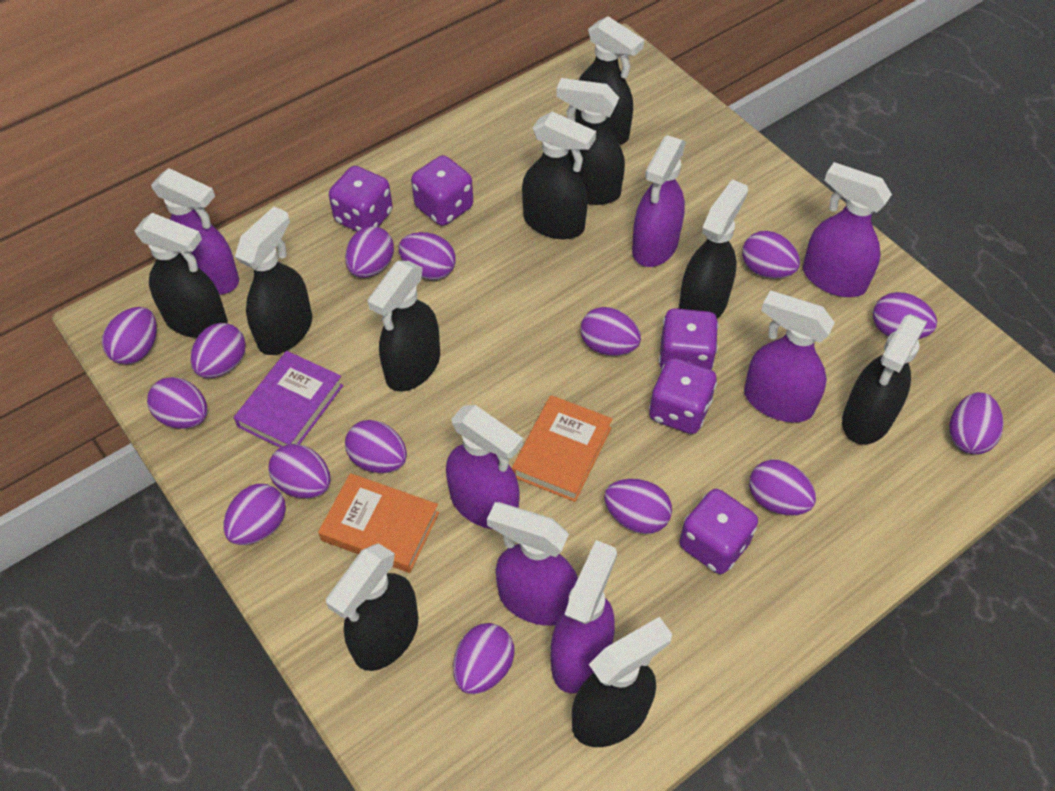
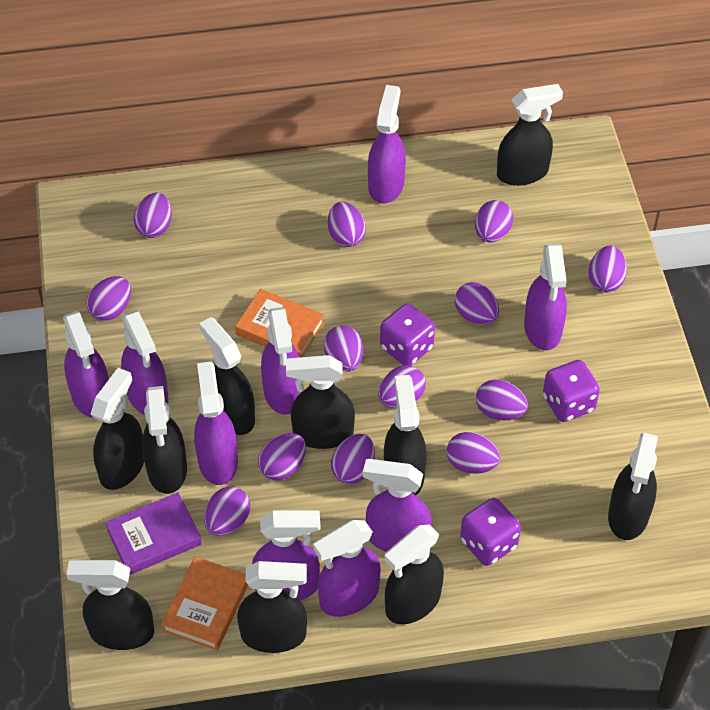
purple dice: 5 -> 3
purple egg: 15 -> 13
purple spray bottle: 7 -> 9

